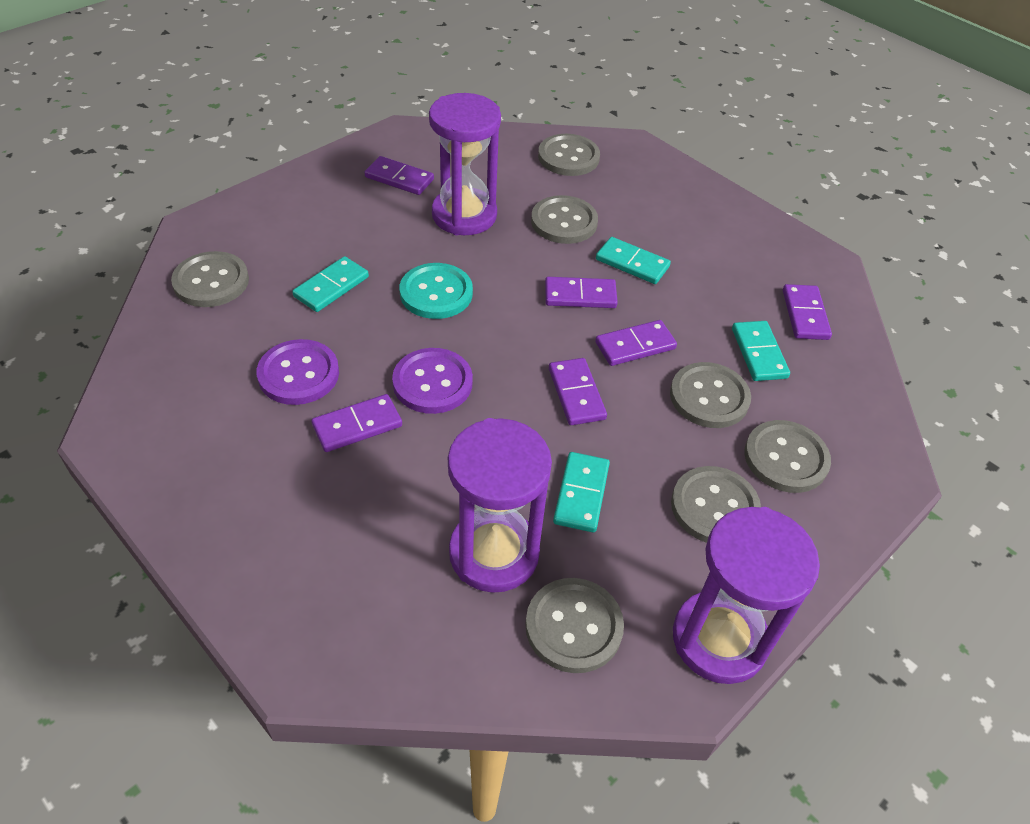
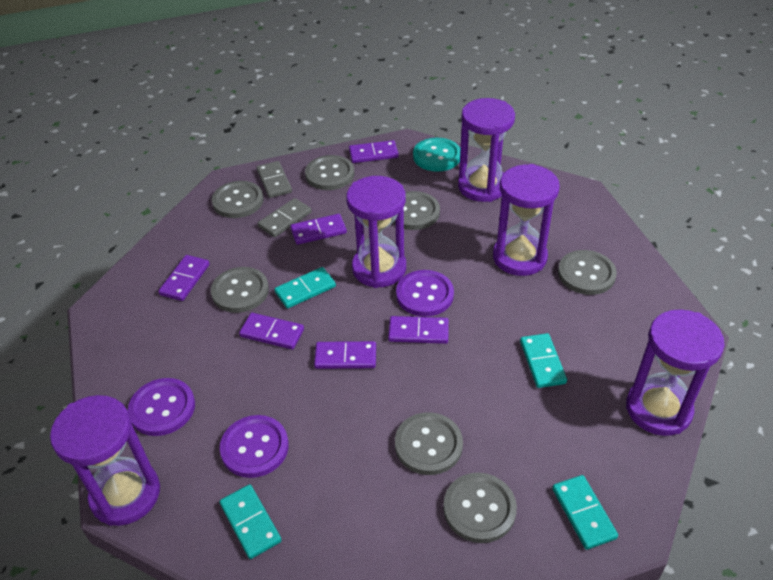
grey domino: 0 -> 2
purple button: 2 -> 3
purple hourglass: 3 -> 5

